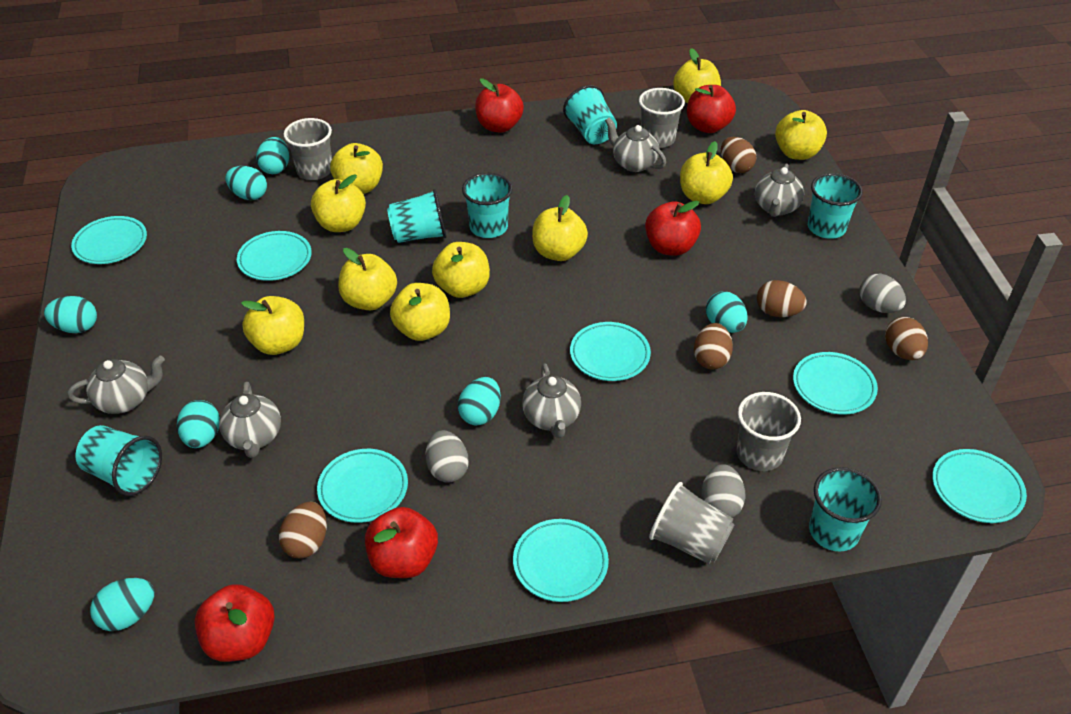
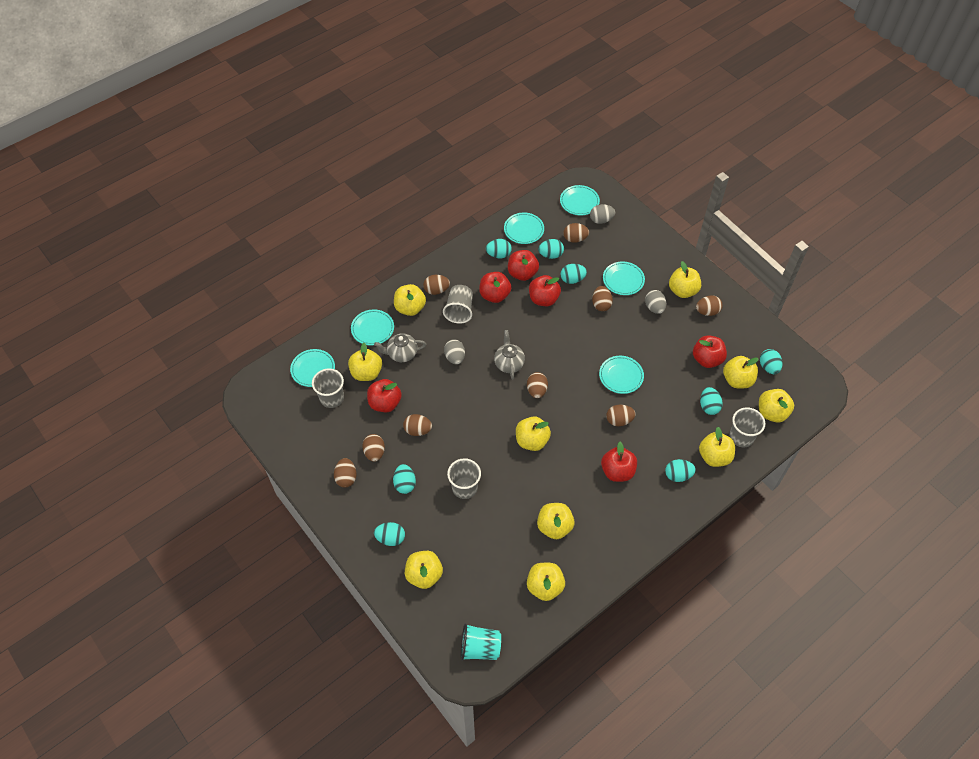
brown egg: 5 -> 9
grey teapot: 5 -> 2
red apple: 5 -> 6
turquoise cup: 6 -> 1
turquoise egg: 7 -> 8
turquoise plate: 7 -> 6

